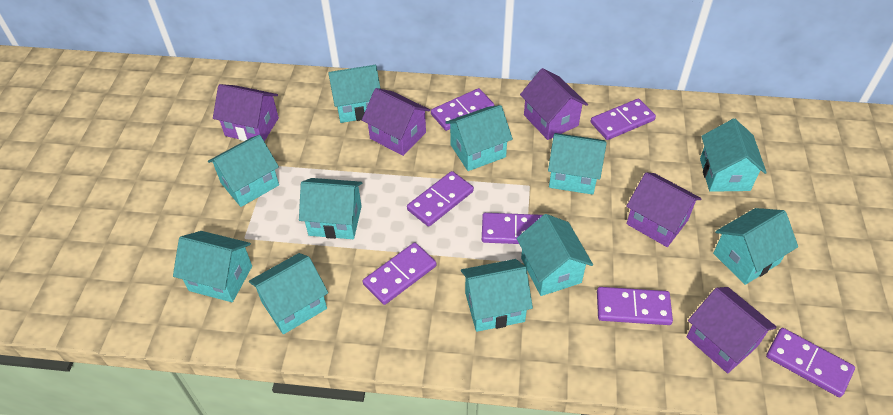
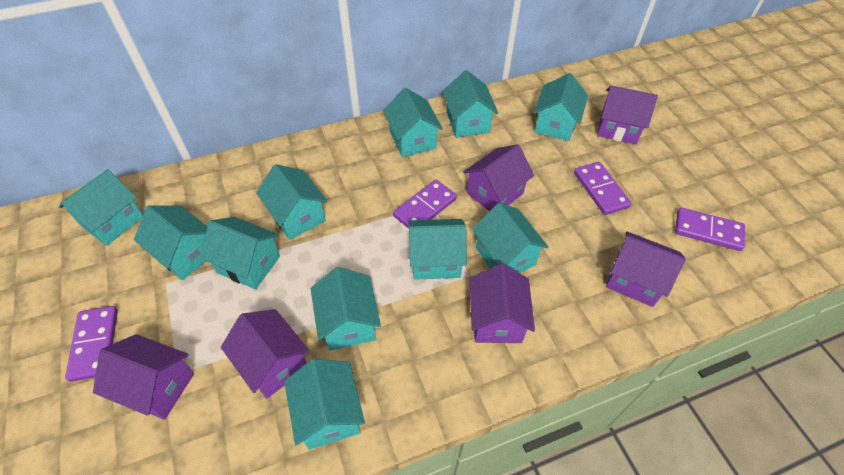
purple domino: 7 -> 4
purple house: 5 -> 6

